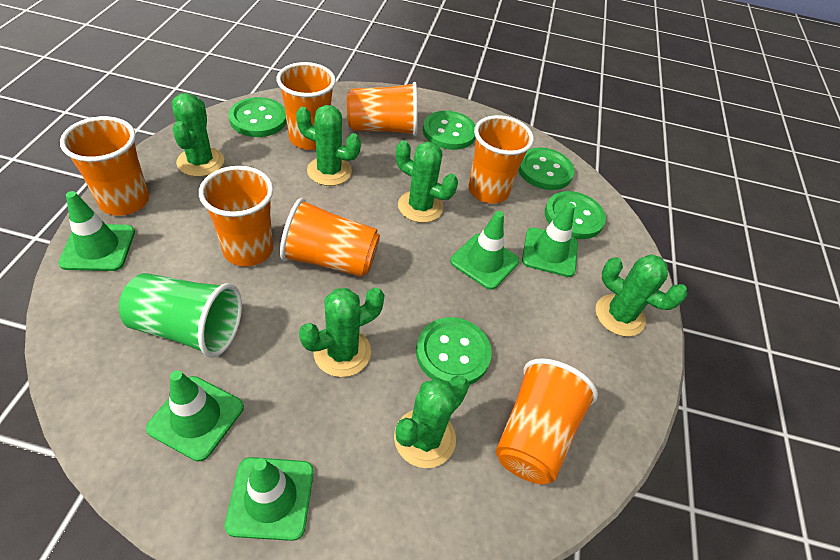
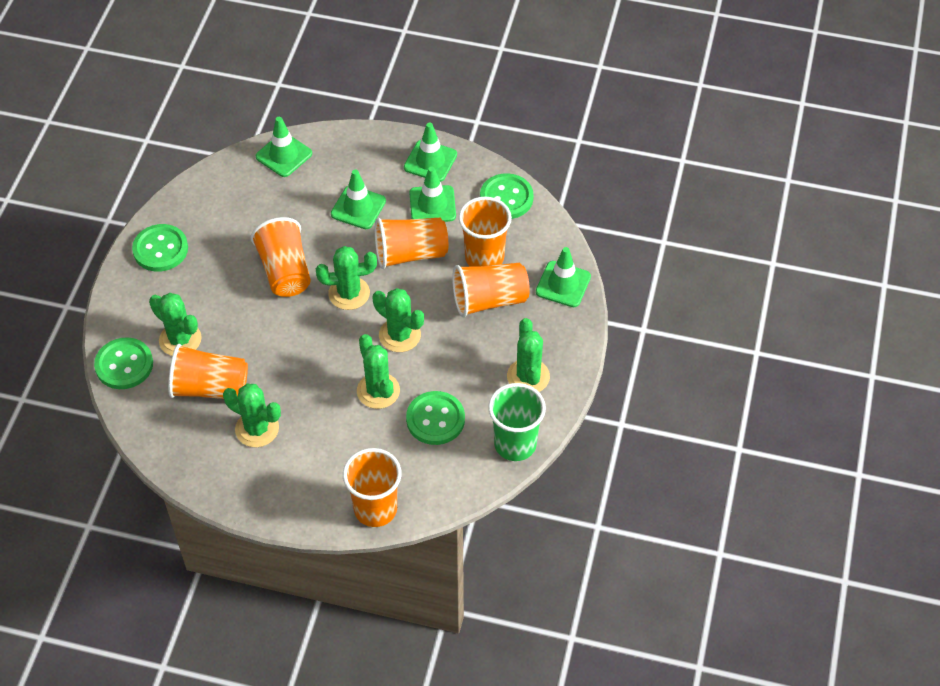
green button: 5 -> 4
orange cup: 7 -> 6

